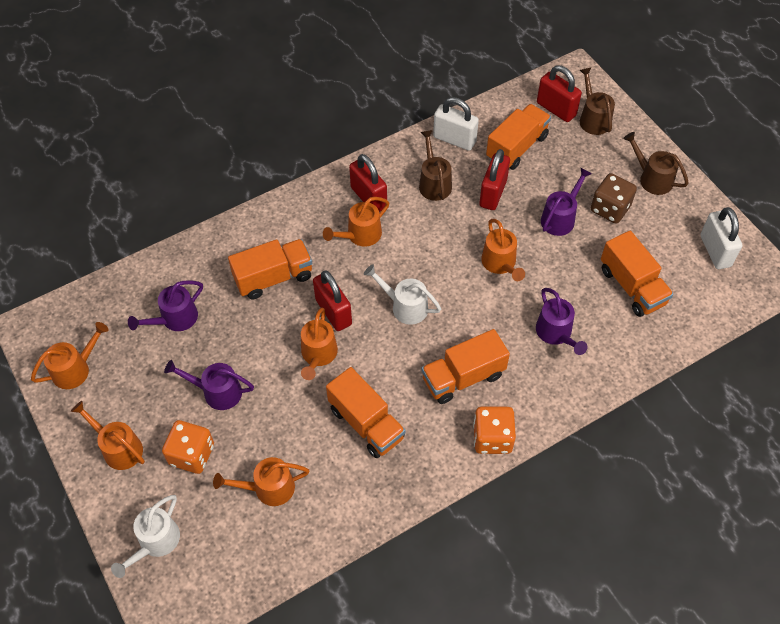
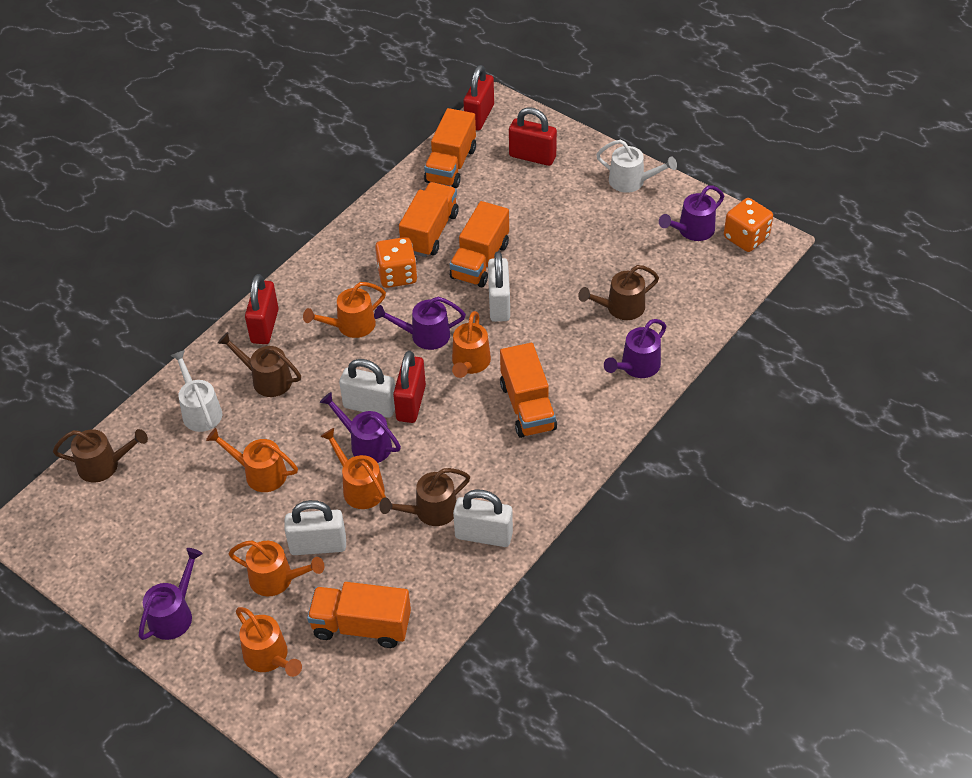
brown dice: 1 -> 0
brown watering can: 3 -> 4
purple watering can: 4 -> 5
white padlock: 2 -> 4

